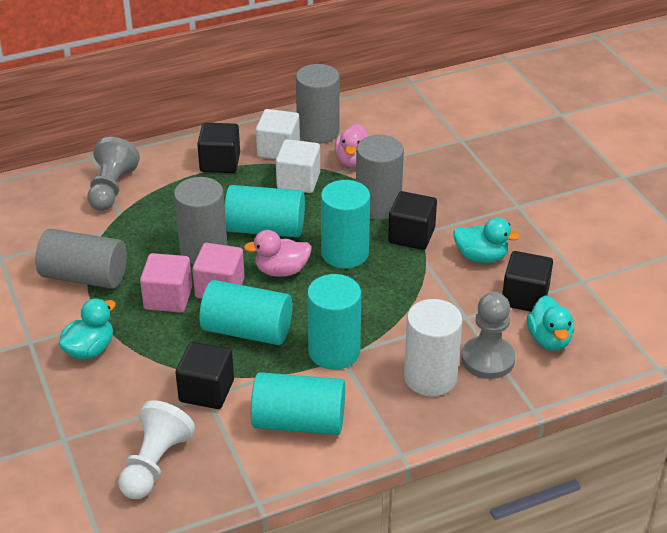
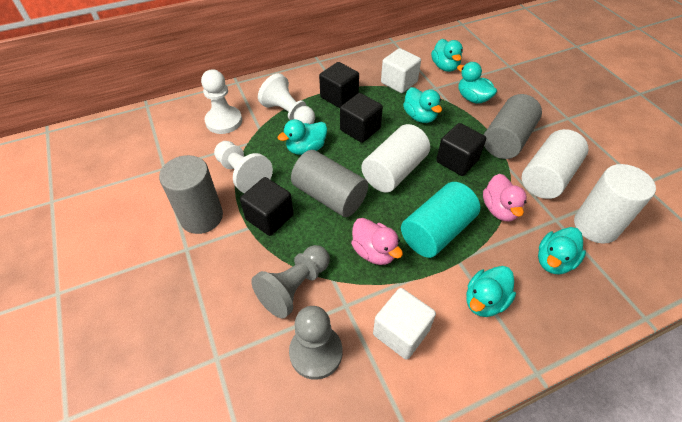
grey cylinder: 4 -> 3
pink cube: 2 -> 0
turquoise cylinder: 5 -> 1
turquoise duck: 3 -> 6
white cylinder: 1 -> 3
white pawn: 1 -> 3

